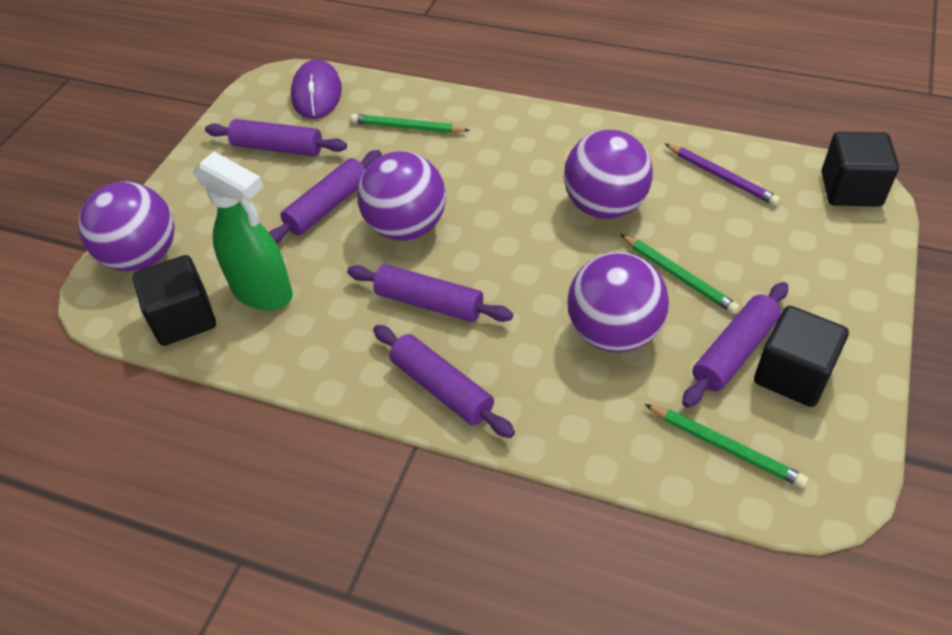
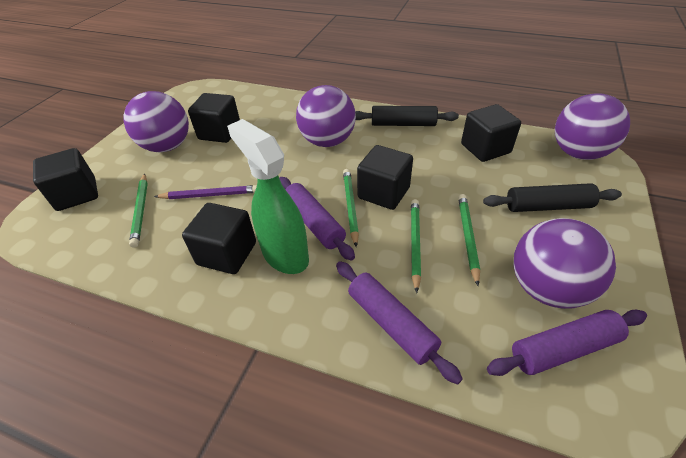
black cube: 3 -> 5
black rolling pin: 0 -> 2
green pencil: 3 -> 4
purple mouse: 1 -> 0
purple rolling pin: 5 -> 3

